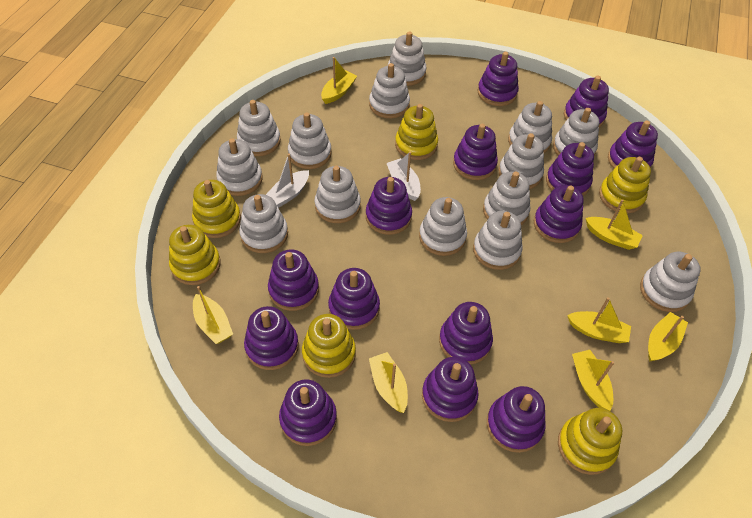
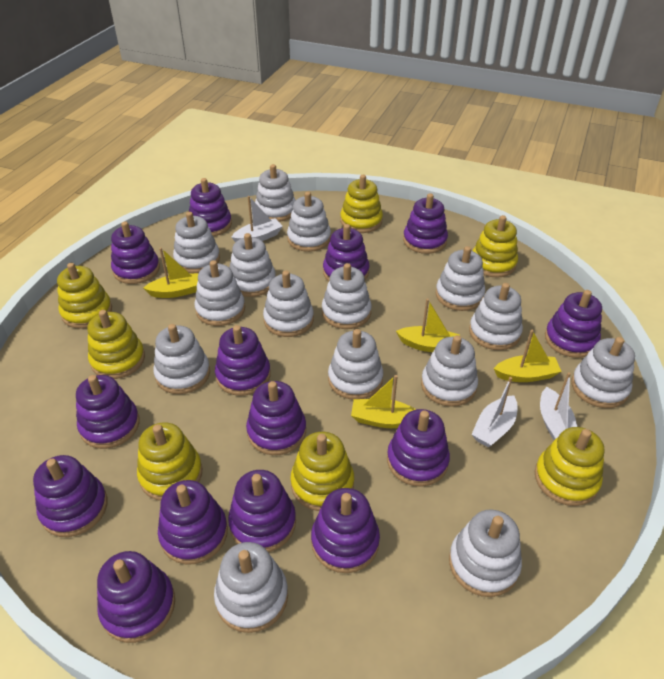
white boat: 2 -> 3
white stacking toy: 14 -> 15
yellow boat: 7 -> 4
yellow stacking toy: 6 -> 7

